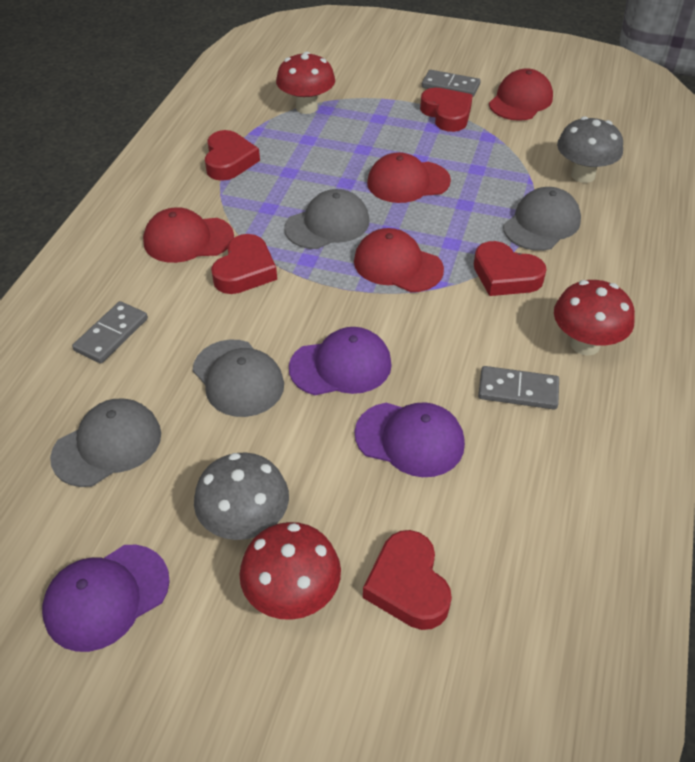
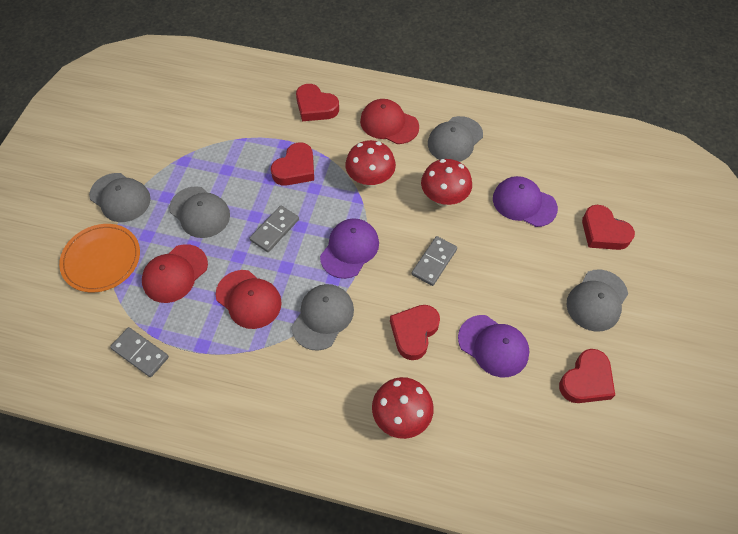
grey cap: 4 -> 5
grey mushroom: 2 -> 0
orange plate: 0 -> 1
red cap: 4 -> 3

